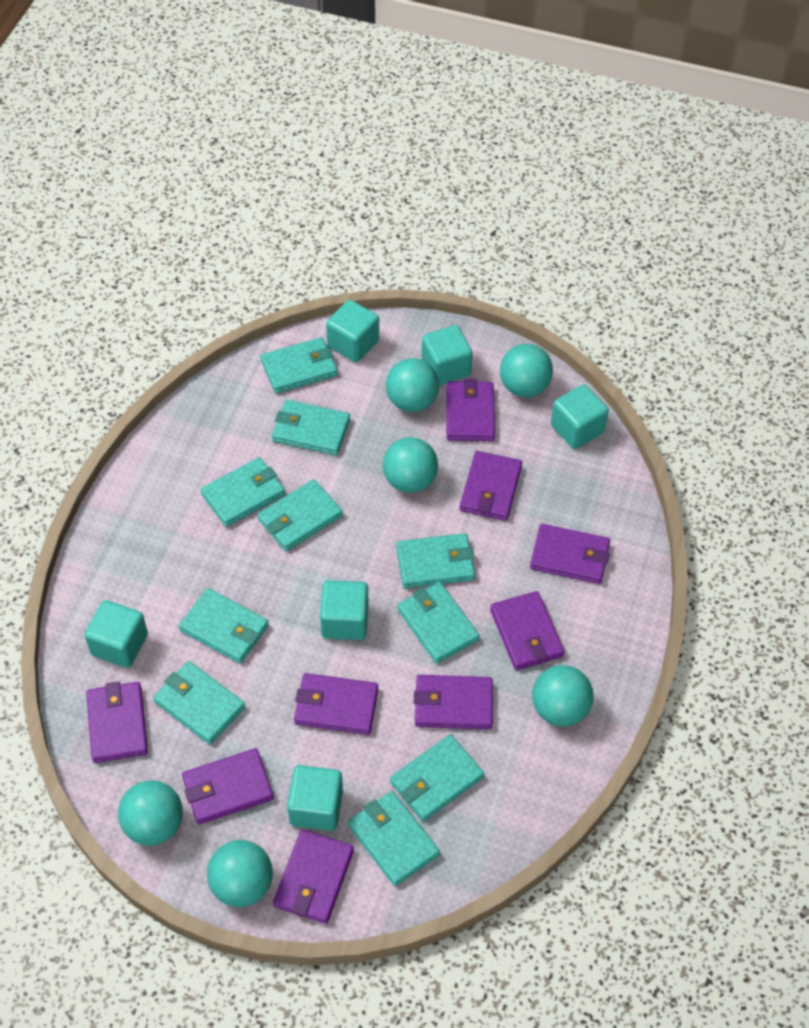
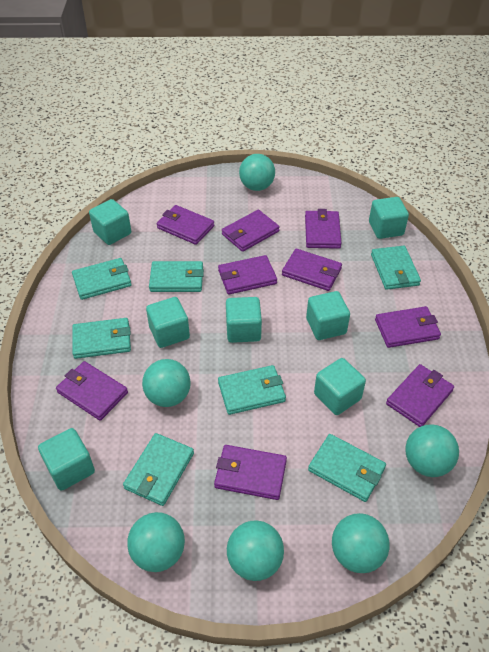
turquoise cube: 6 -> 7
turquoise wallet: 10 -> 7

